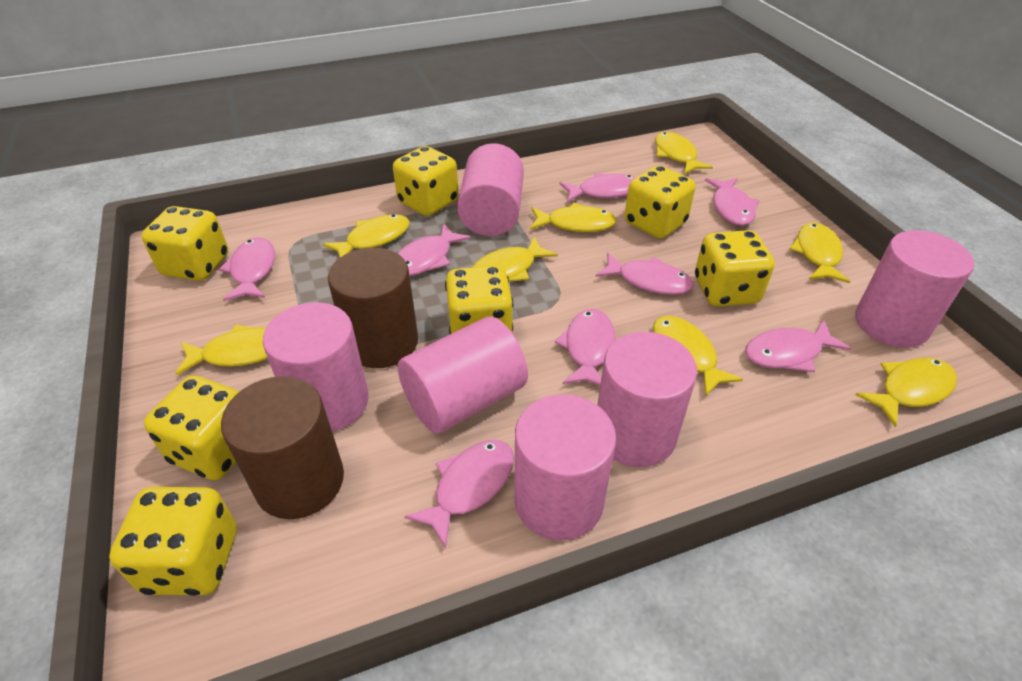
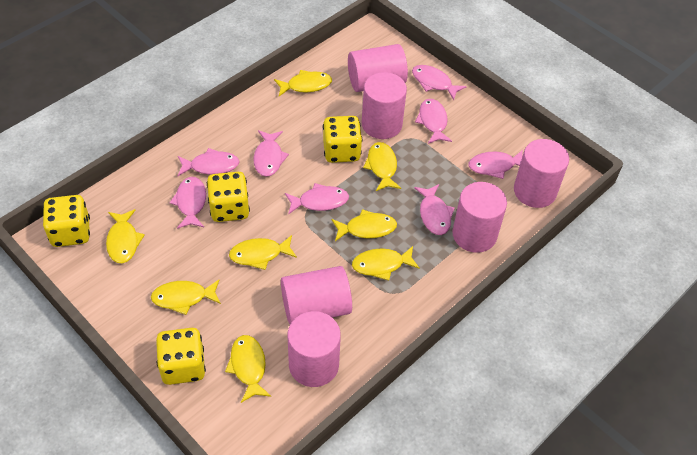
brown cylinder: 2 -> 0
yellow dice: 7 -> 4

